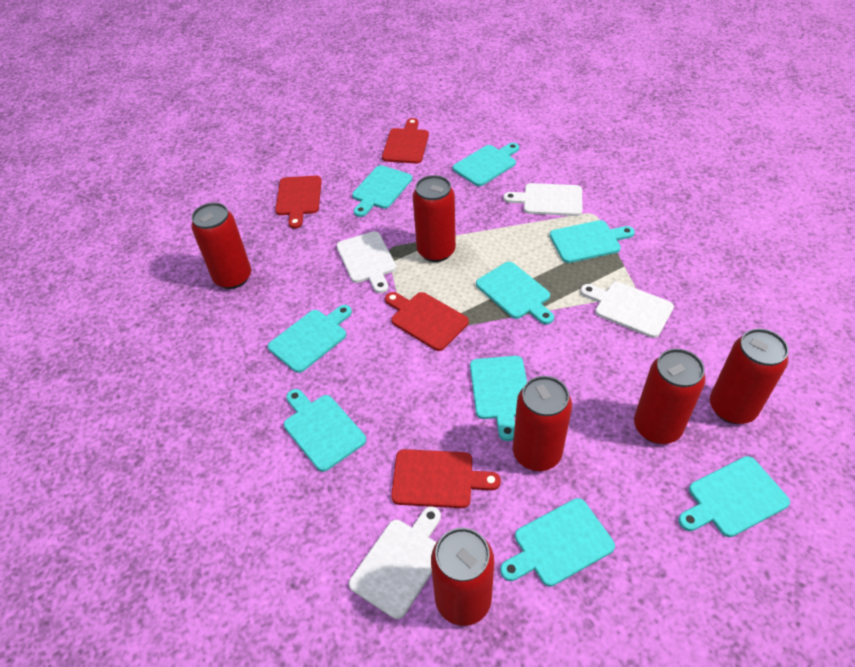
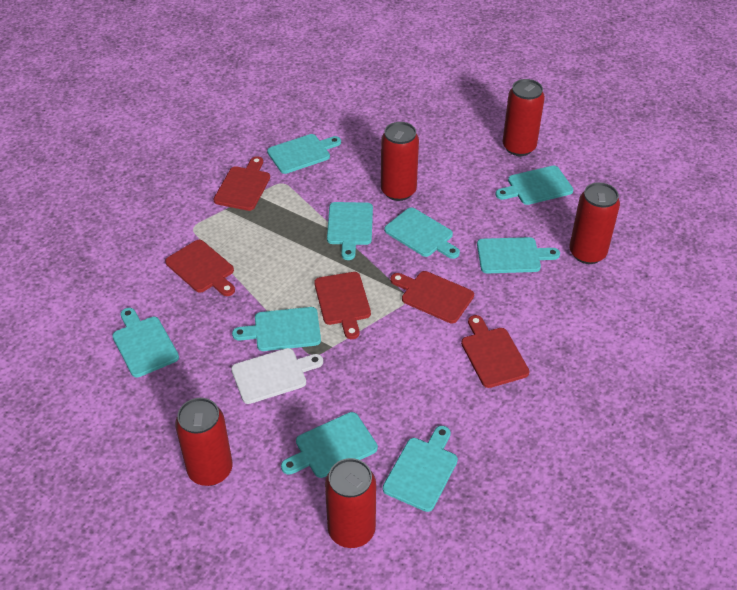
red can: 6 -> 5
red cutting board: 4 -> 5
white cutting board: 4 -> 1

